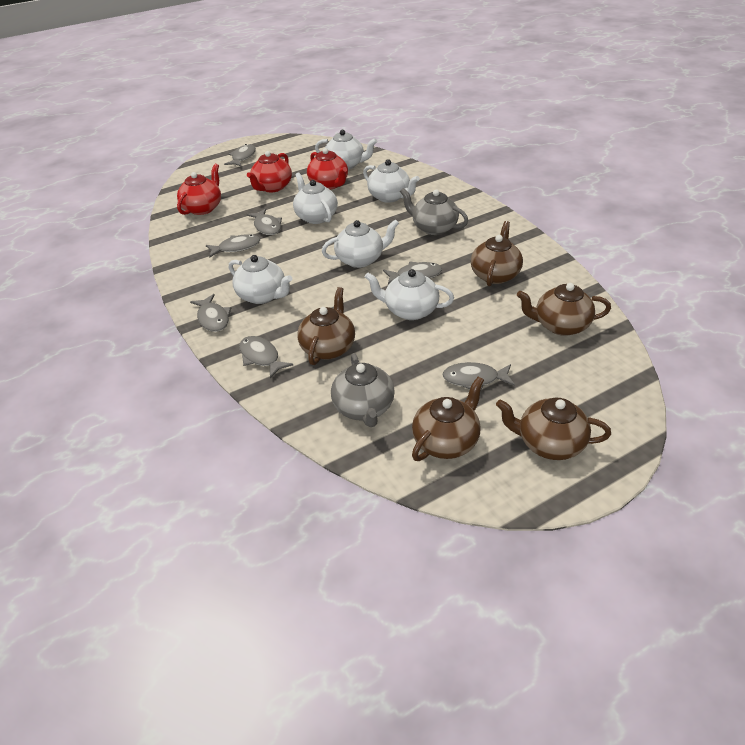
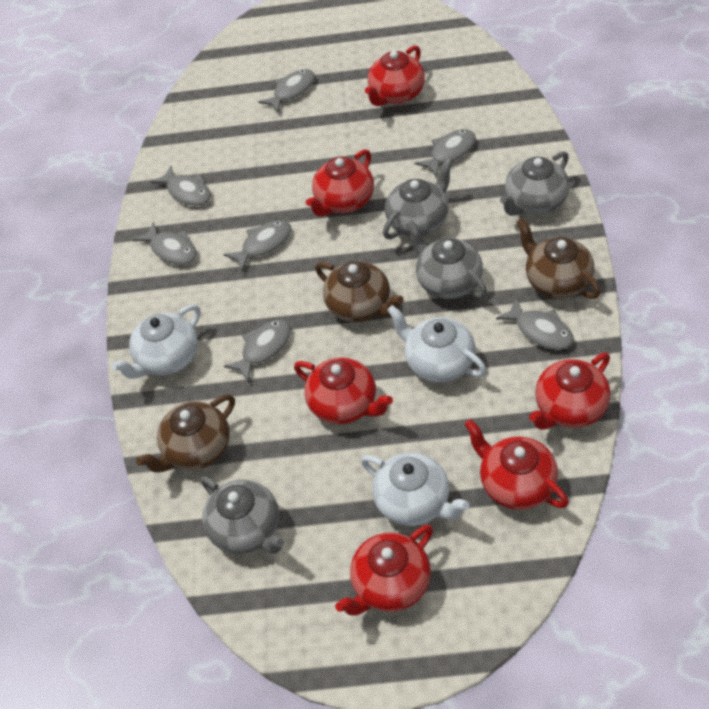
brown teapot: 5 -> 3
grey teapot: 2 -> 4
red teapot: 3 -> 6
white teapot: 6 -> 3

